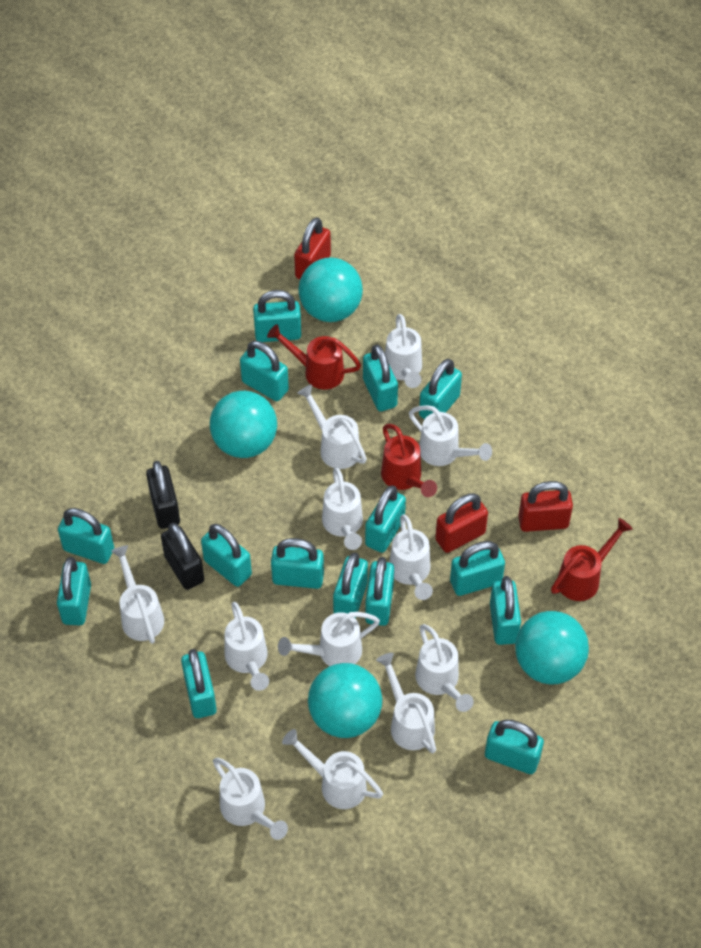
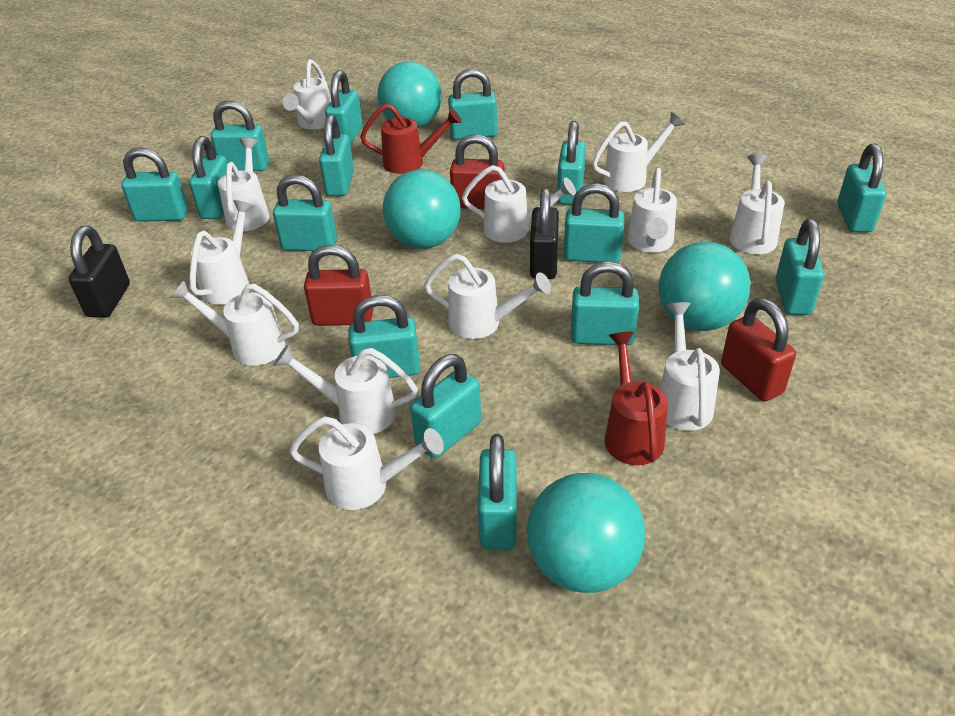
red watering can: 3 -> 2

